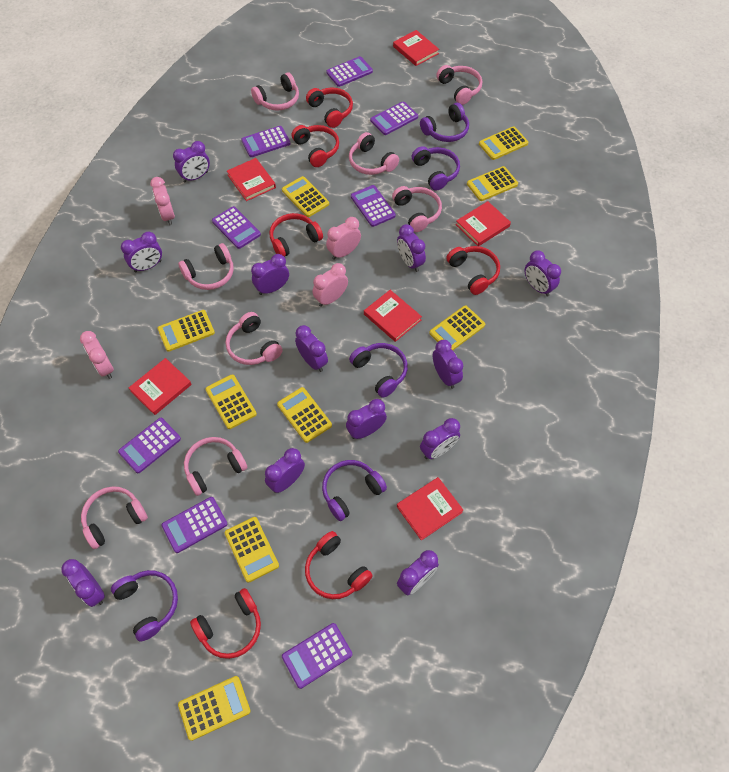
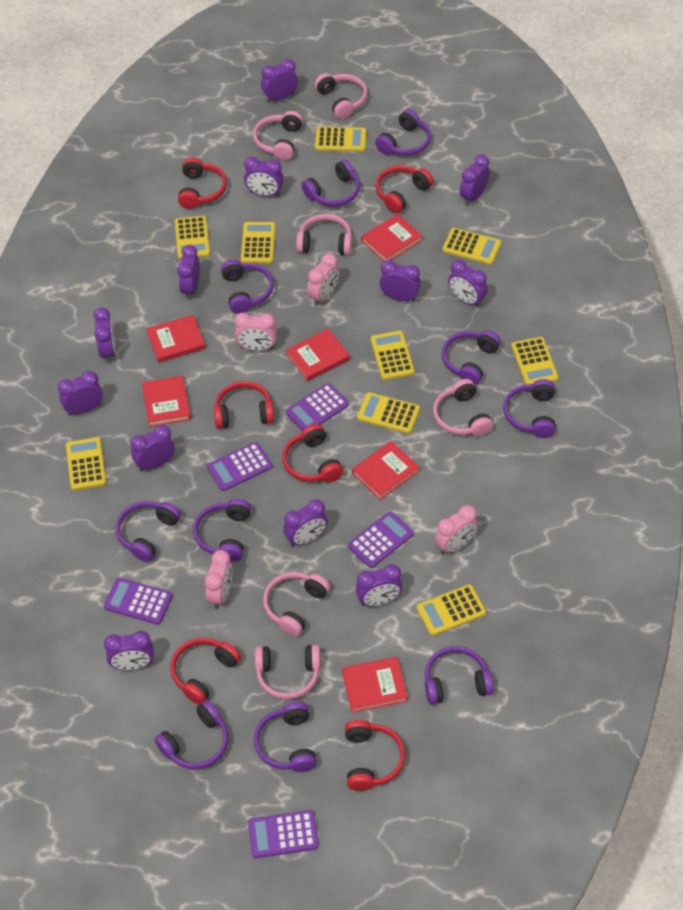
pink headphones: 8 -> 6
purple calculator: 8 -> 5
purple headphones: 5 -> 10

